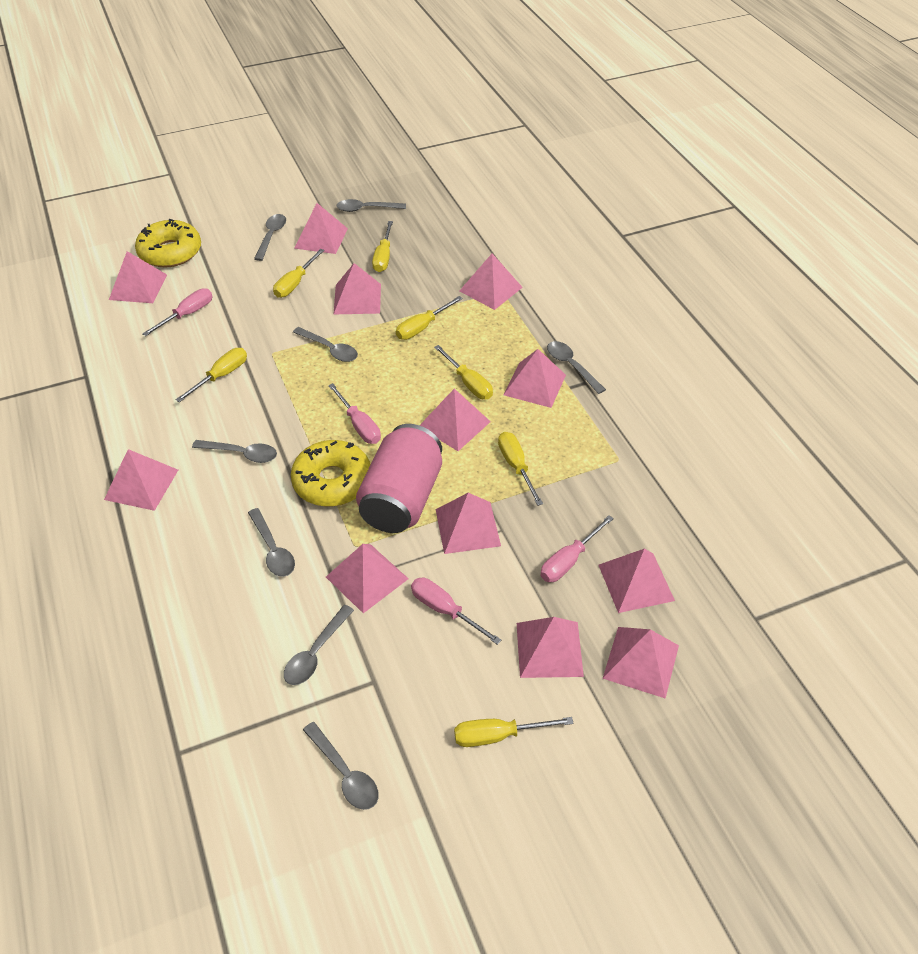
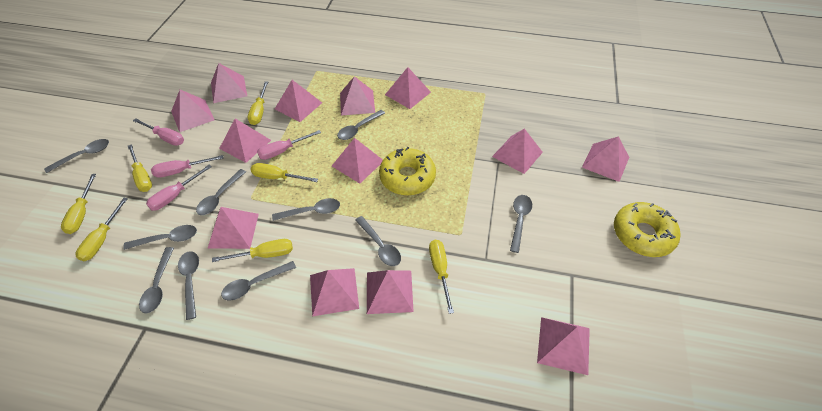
grey spoon: 8 -> 10
pink can: 1 -> 0
pink pyramid: 12 -> 13

